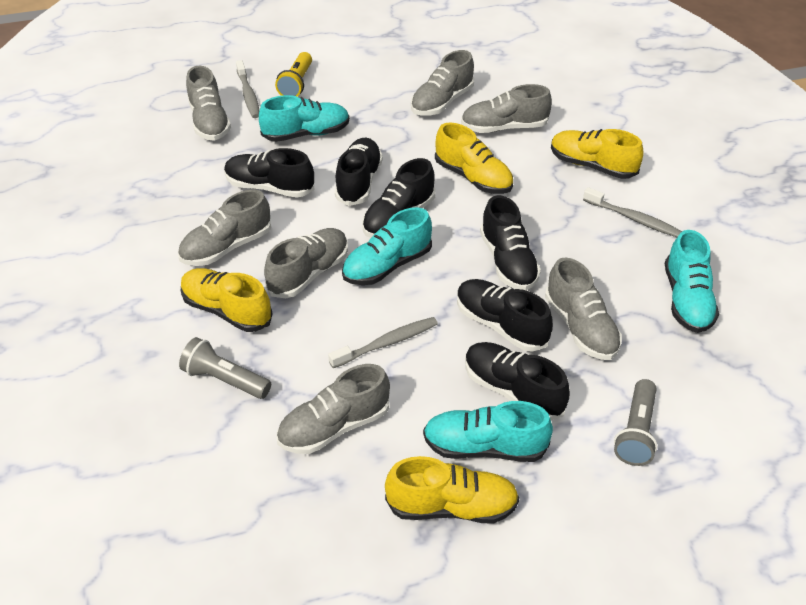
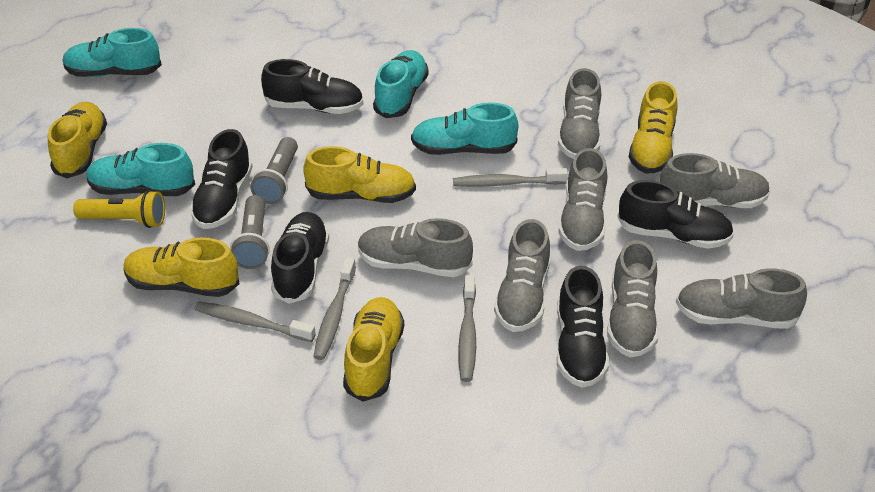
black shoe: 6 -> 5
grey toothbrush: 3 -> 4
yellow shoe: 4 -> 5

